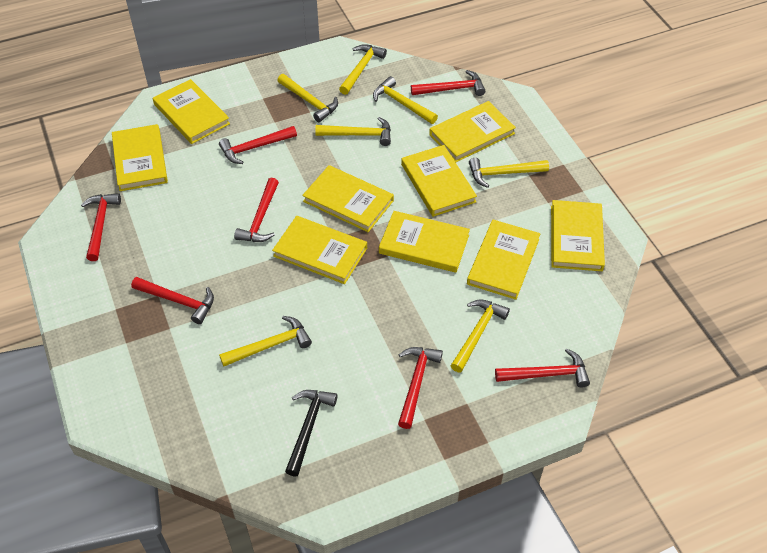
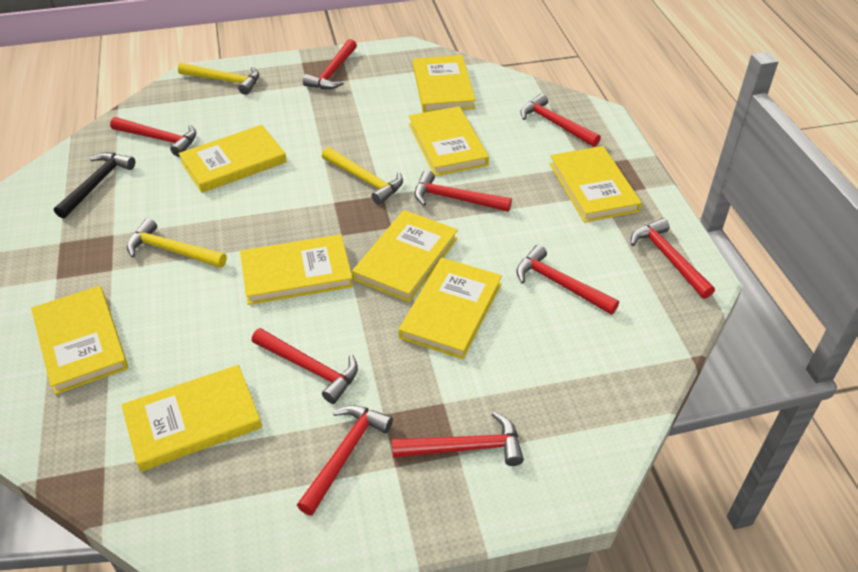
red hammer: 7 -> 9
yellow hammer: 7 -> 3

